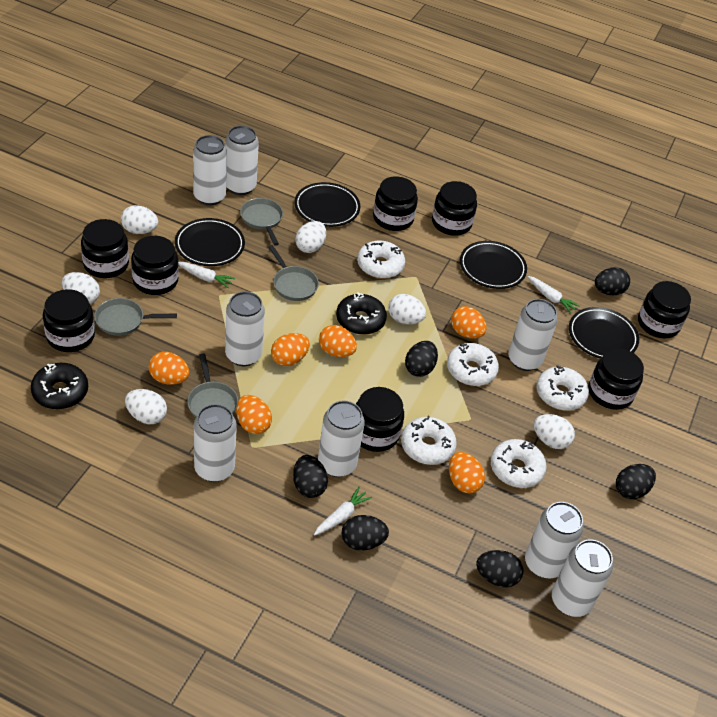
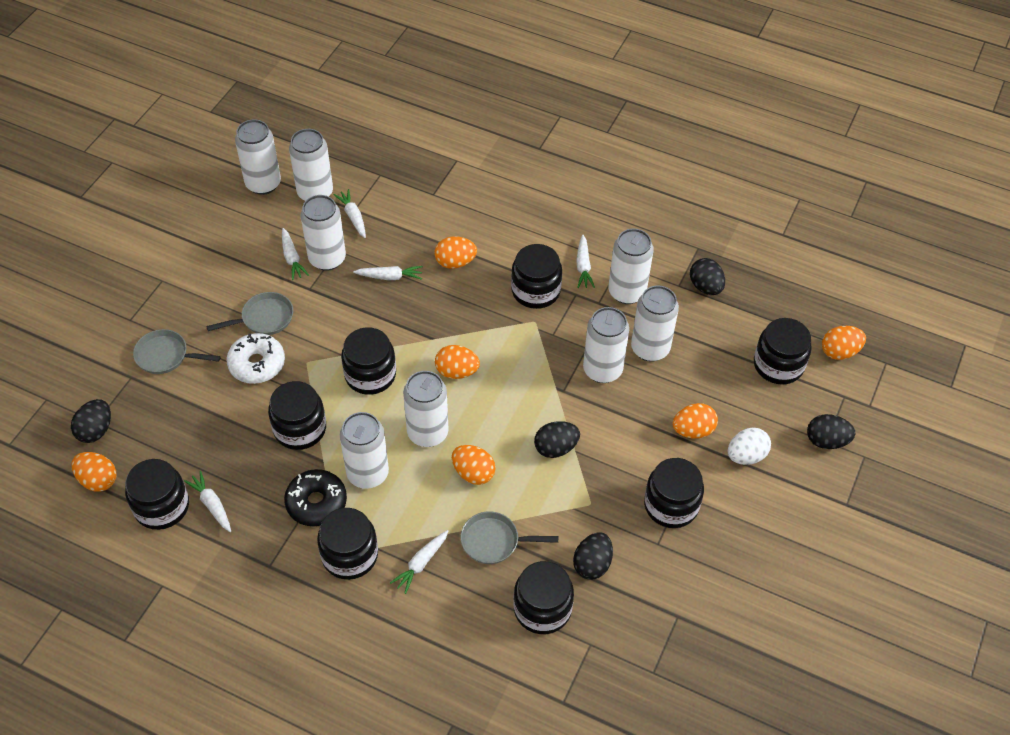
black donut: 2 -> 1
black egg: 6 -> 5
black plate: 4 -> 0
grey pan: 4 -> 3
white carrot: 3 -> 6
white donut: 5 -> 1
white egg: 6 -> 1

